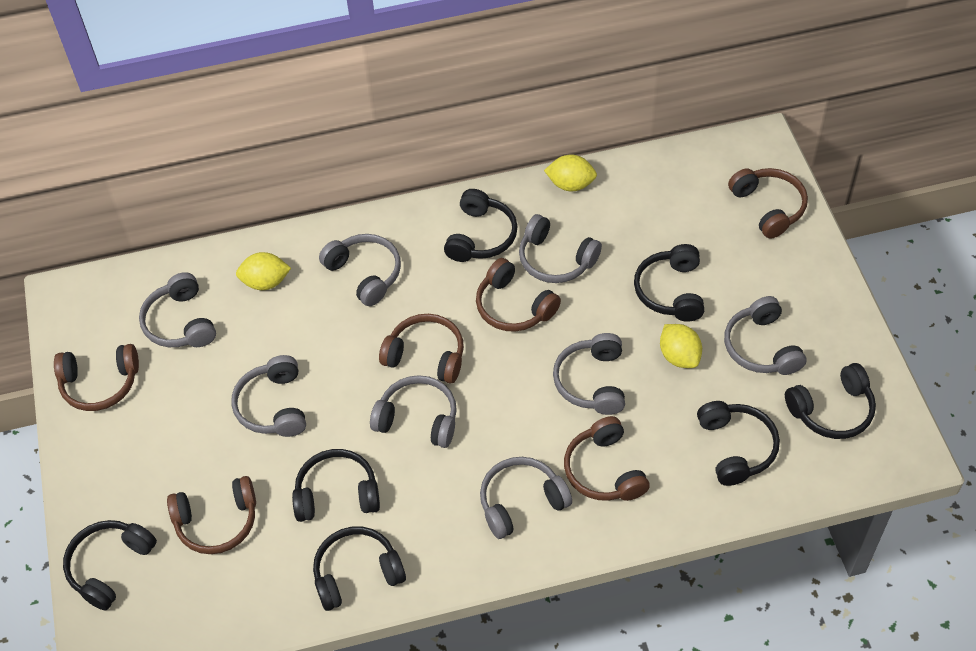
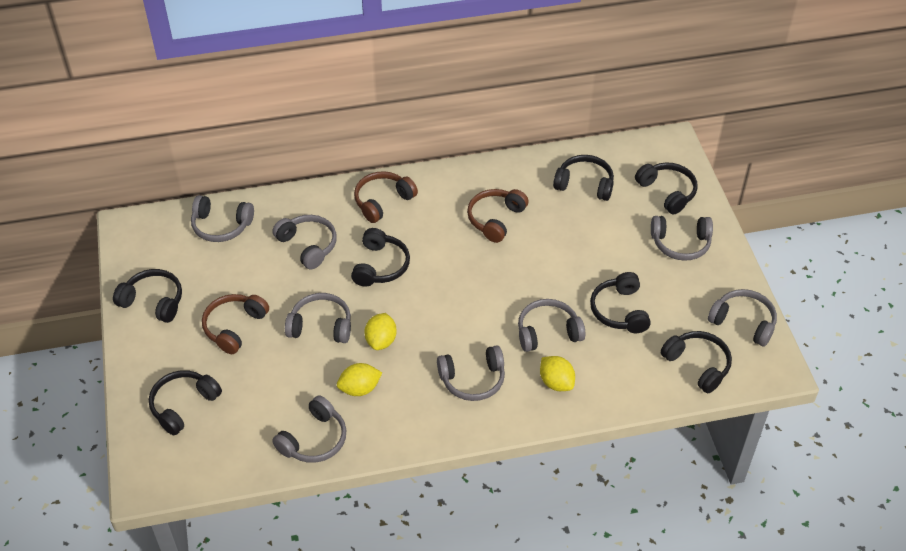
brown headphones: 6 -> 3

